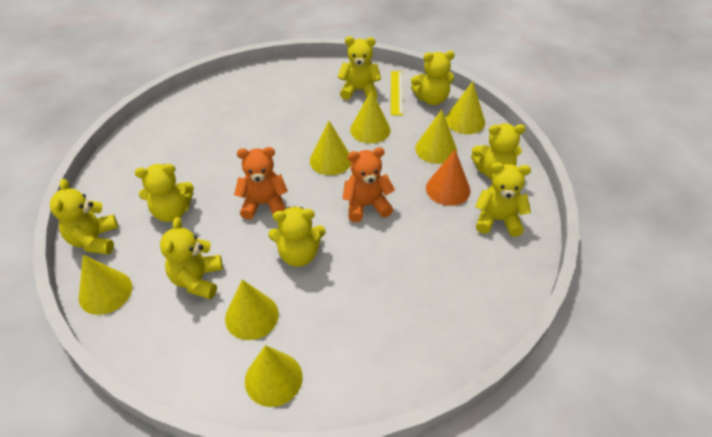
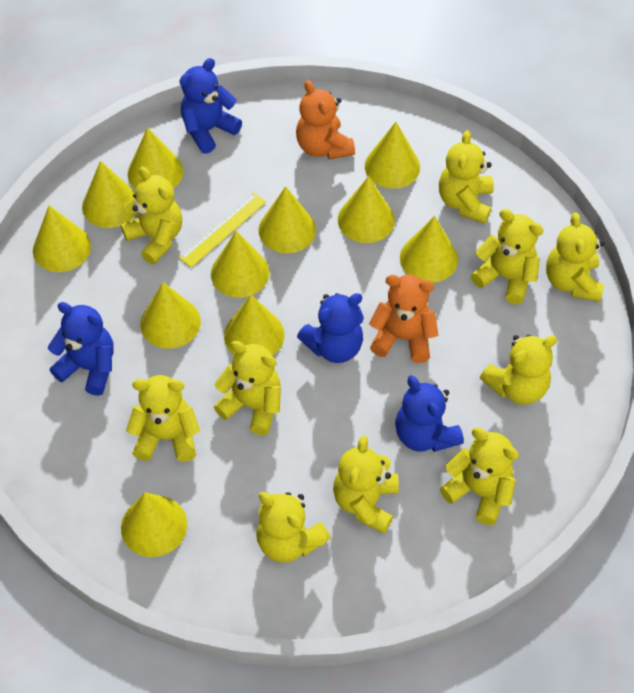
blue teddy bear: 0 -> 4
orange cone: 1 -> 0
yellow cone: 7 -> 11
yellow teddy bear: 8 -> 10

